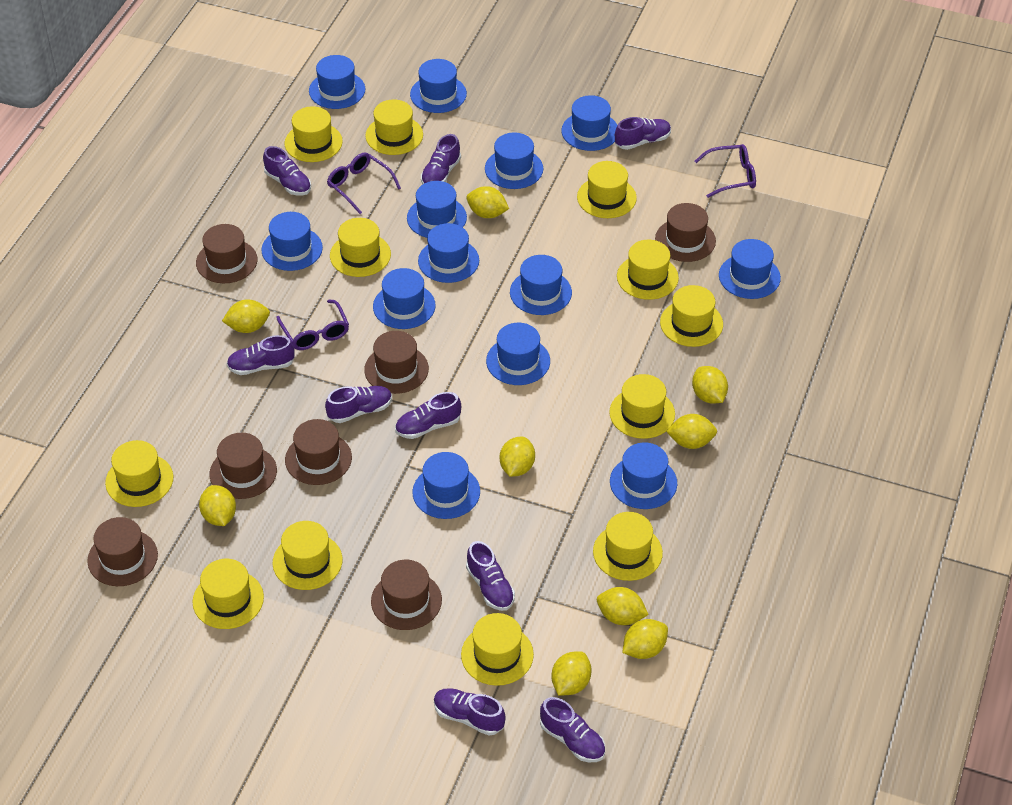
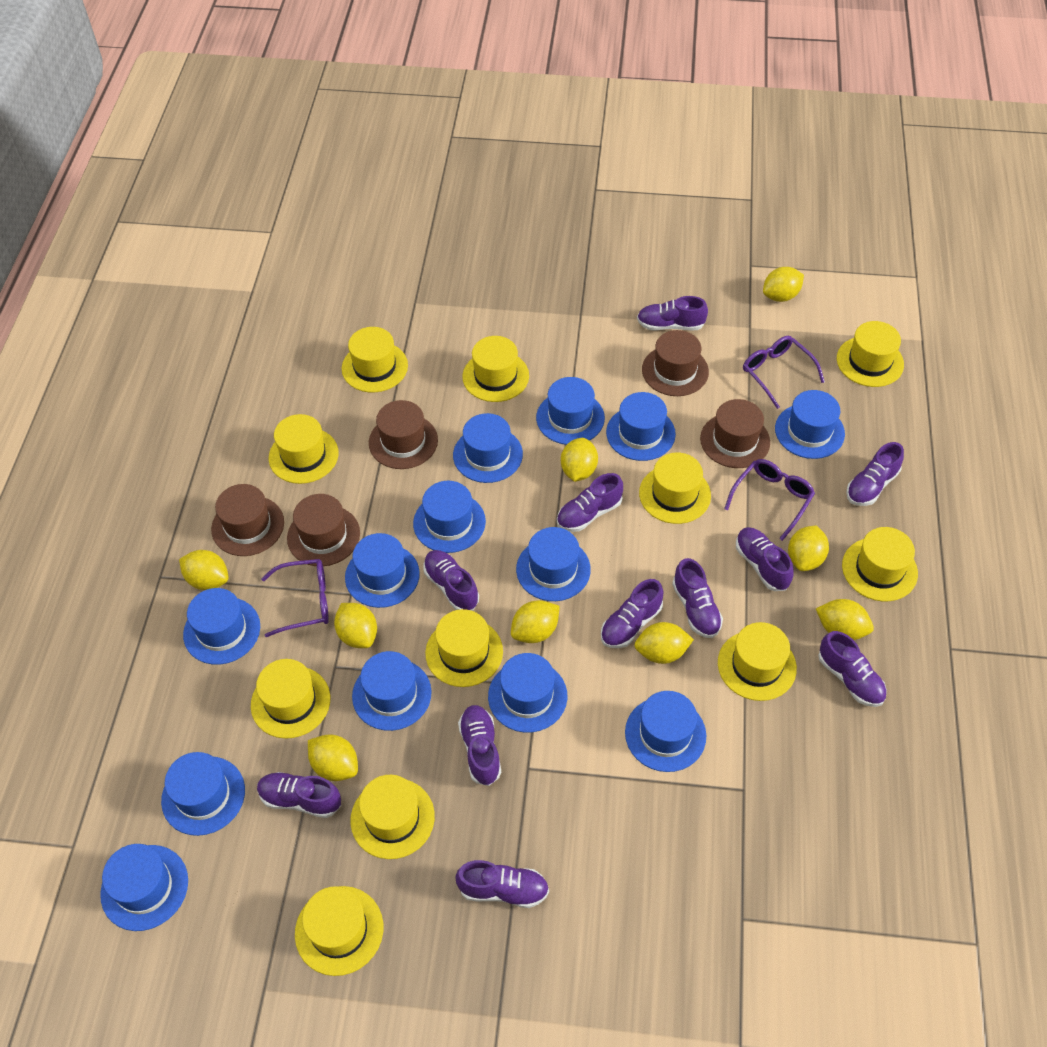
brown hat: 7 -> 5
purple shoe: 9 -> 11
yellow hat: 12 -> 11

